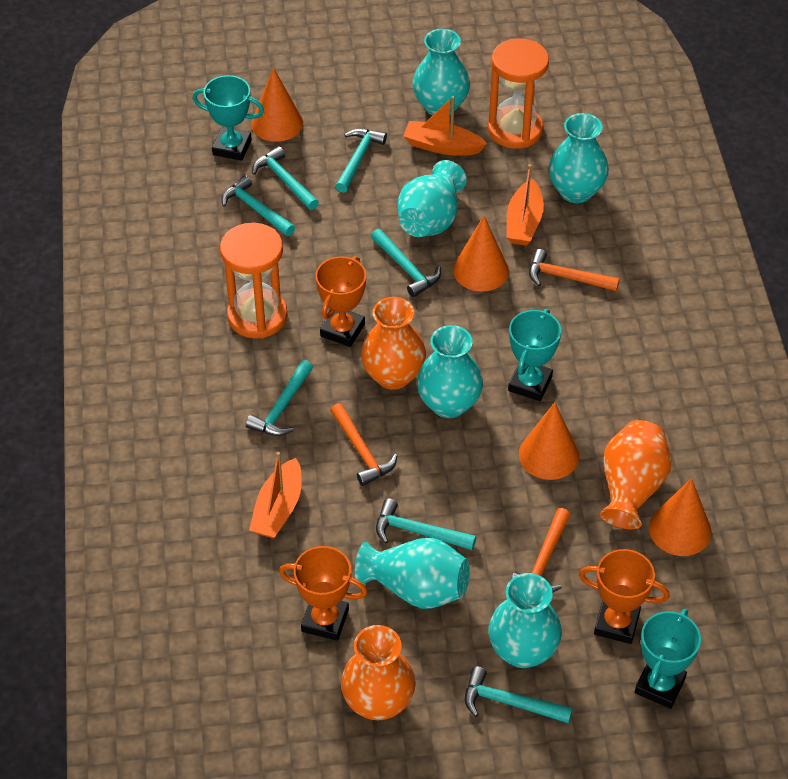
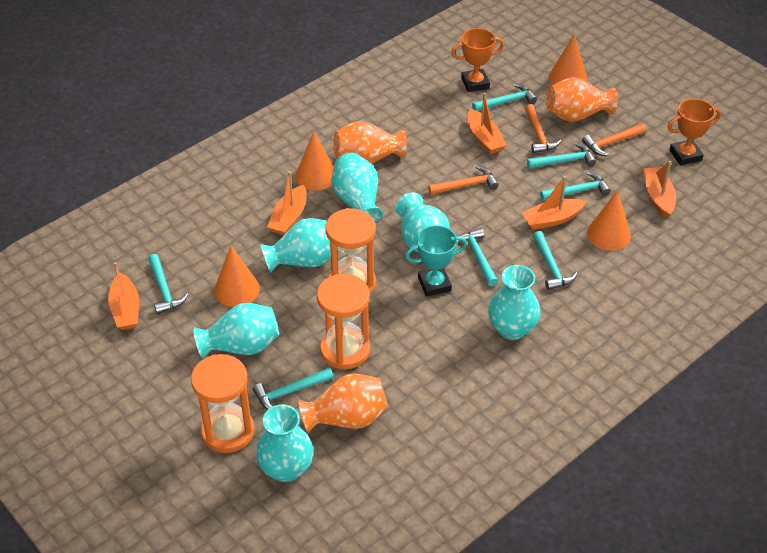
orange boat: 3 -> 5
orange hourglass: 2 -> 3
orange trophy: 3 -> 2
turquoise trophy: 3 -> 1

